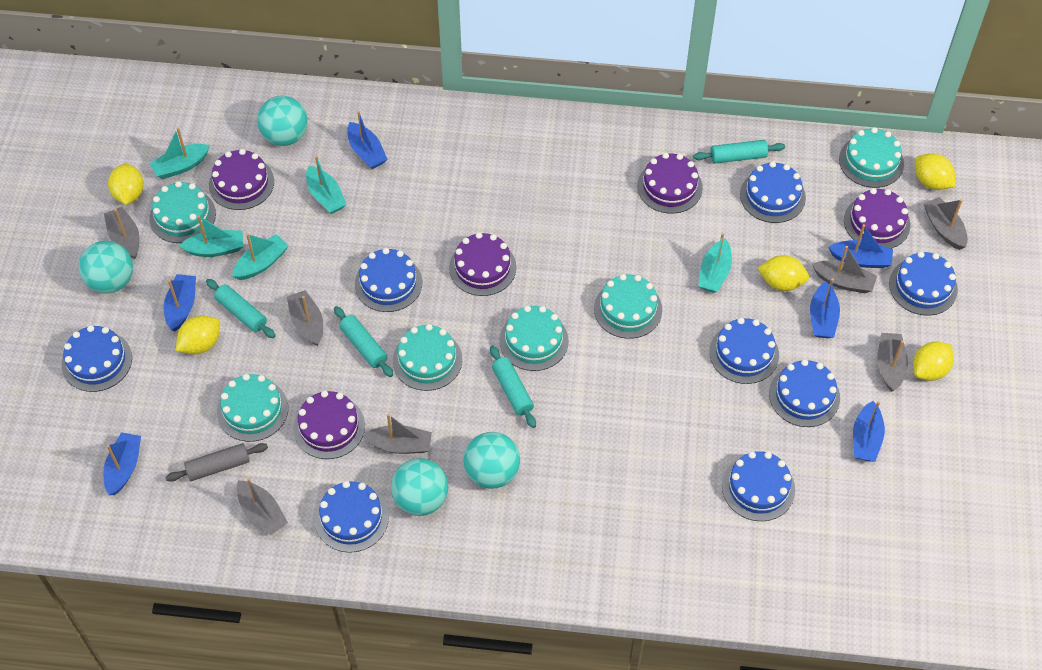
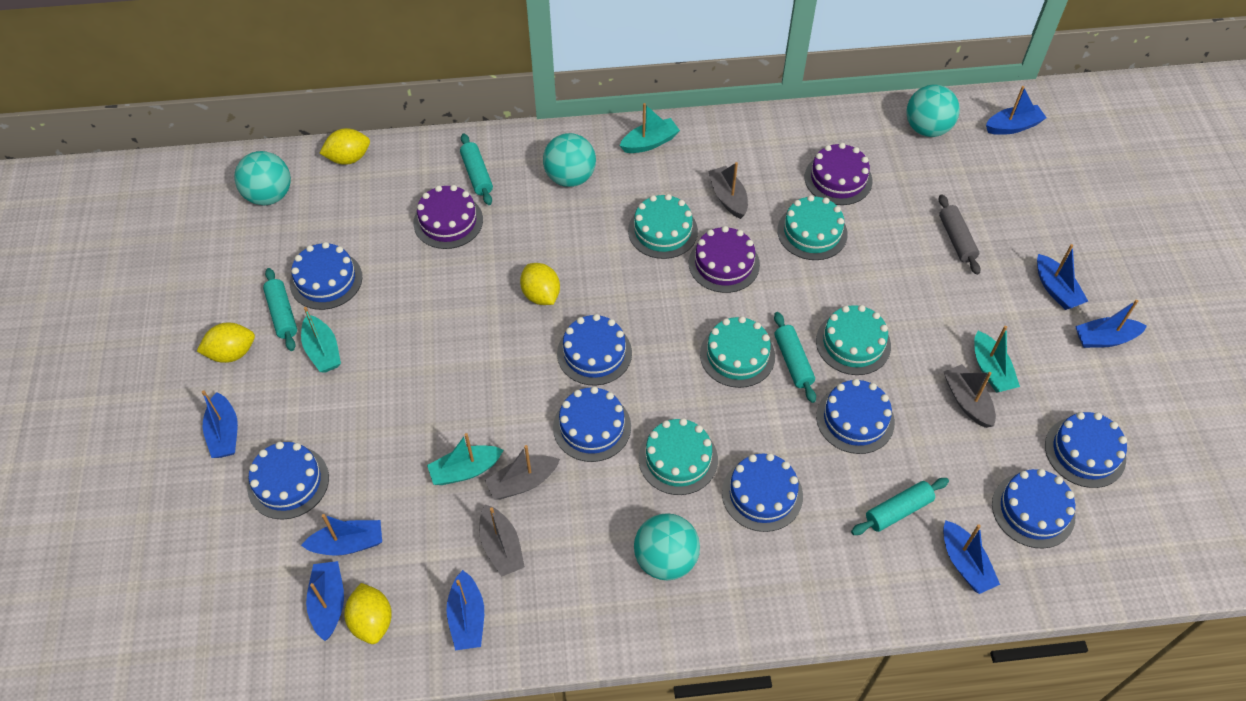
blue boat: 6 -> 8
grey boat: 7 -> 4
purple cake: 5 -> 3
turquoise boat: 5 -> 4
turquoise cake: 6 -> 5
yellow lemon: 5 -> 4

